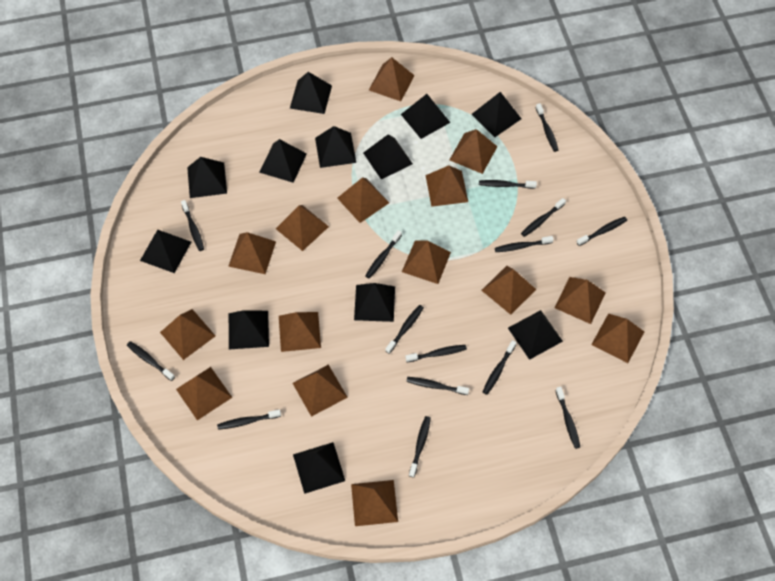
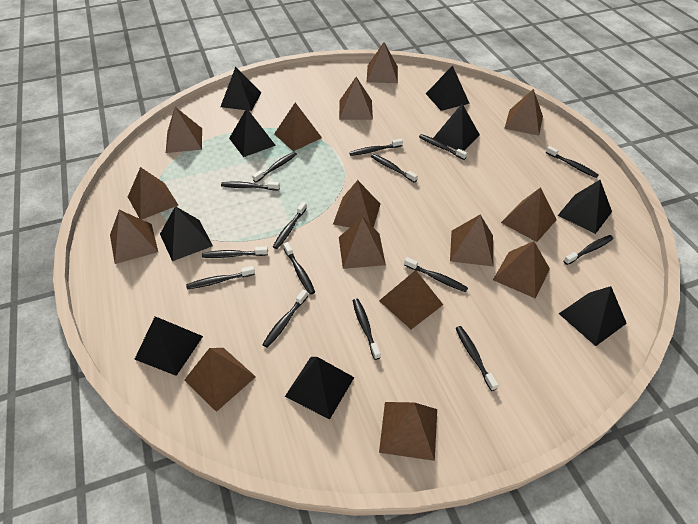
black pyramid: 12 -> 9

